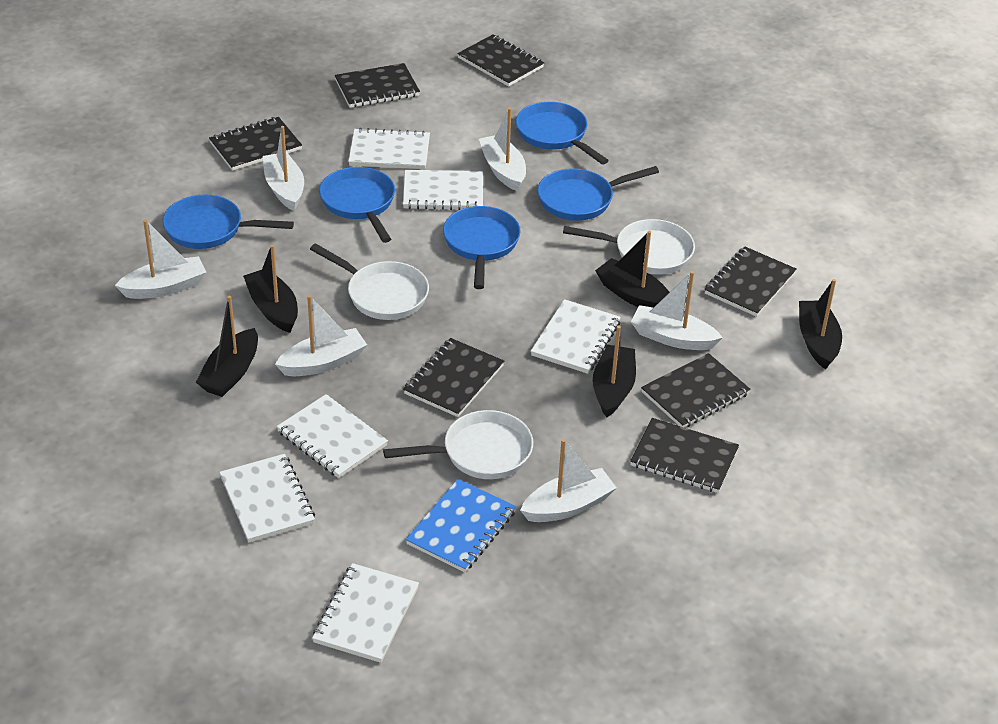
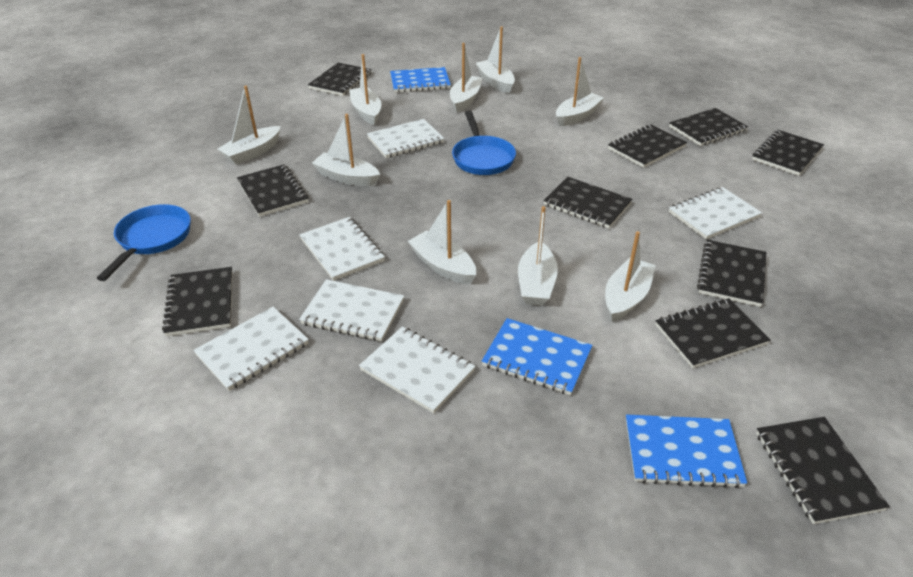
black boat: 5 -> 0
black notebook: 7 -> 10
blue notebook: 1 -> 3
blue pan: 5 -> 2
white boat: 6 -> 9
white pan: 3 -> 0

